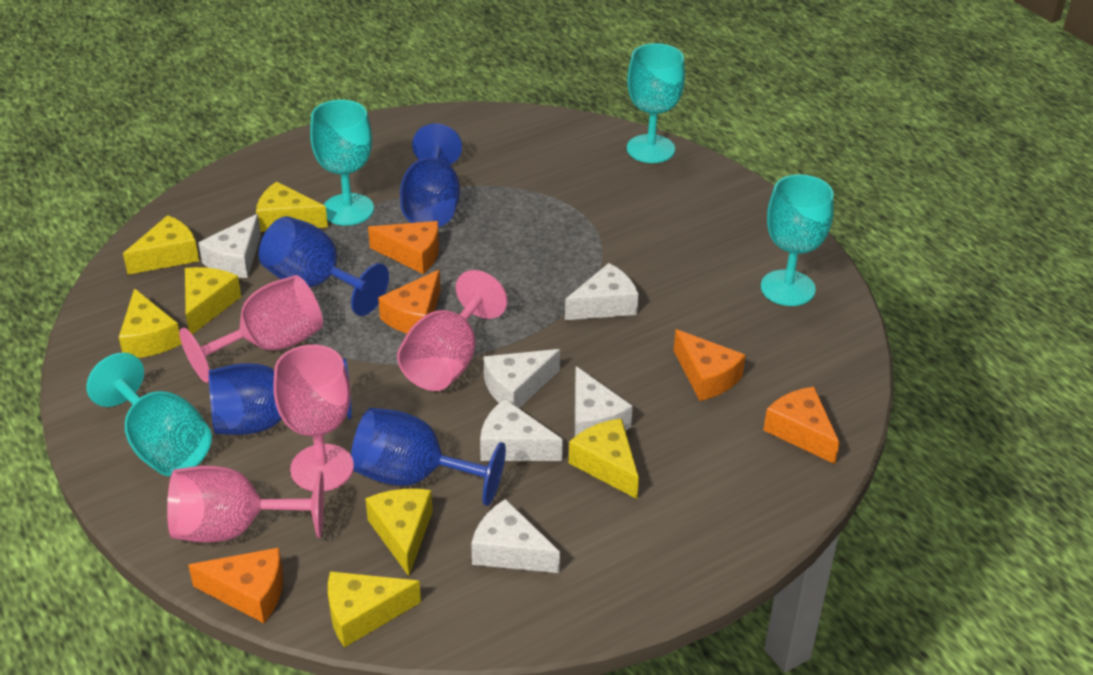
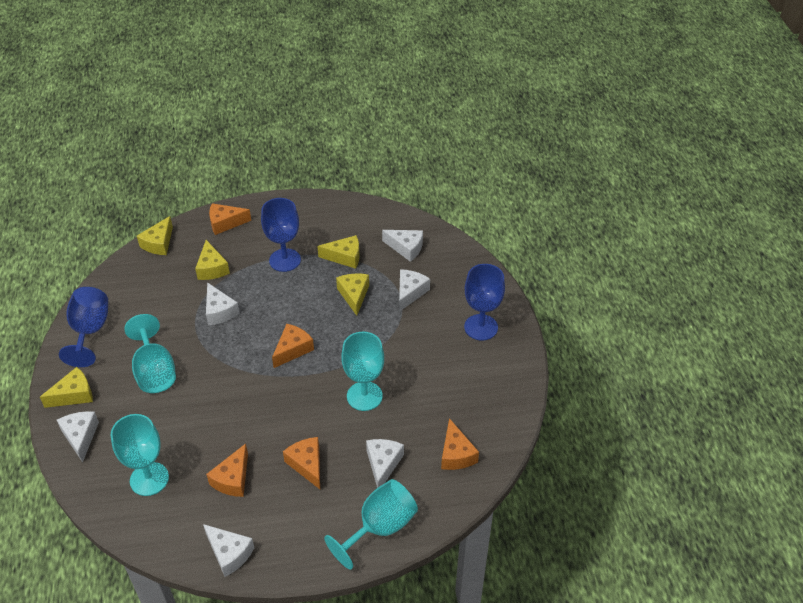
blue goblet: 4 -> 3
pink goblet: 4 -> 0
yellow cheese: 7 -> 5

